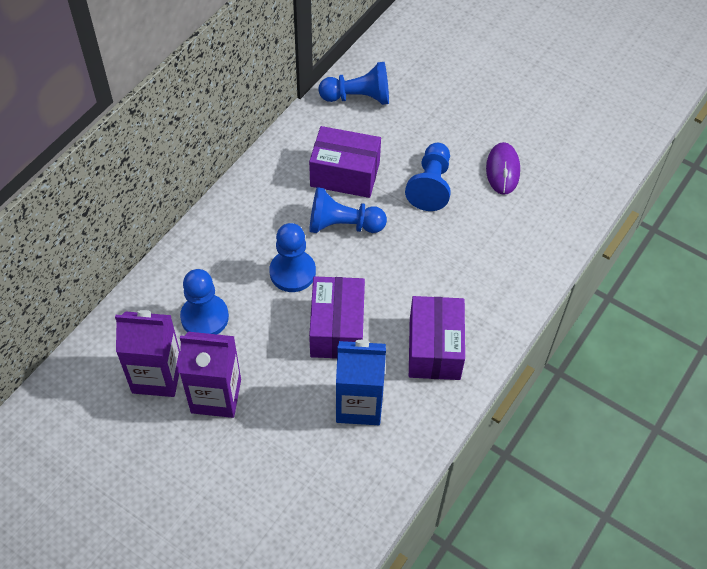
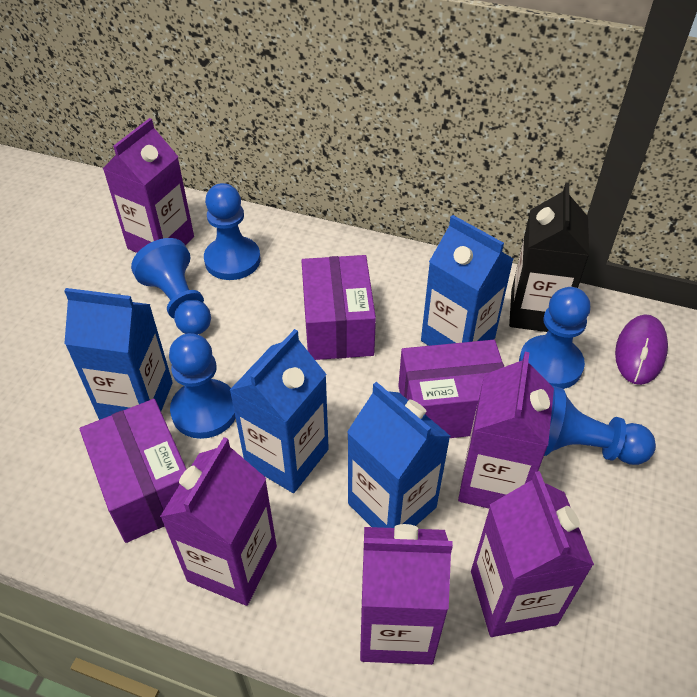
black carton: 0 -> 1
blue carton: 1 -> 4
purple carton: 2 -> 5

